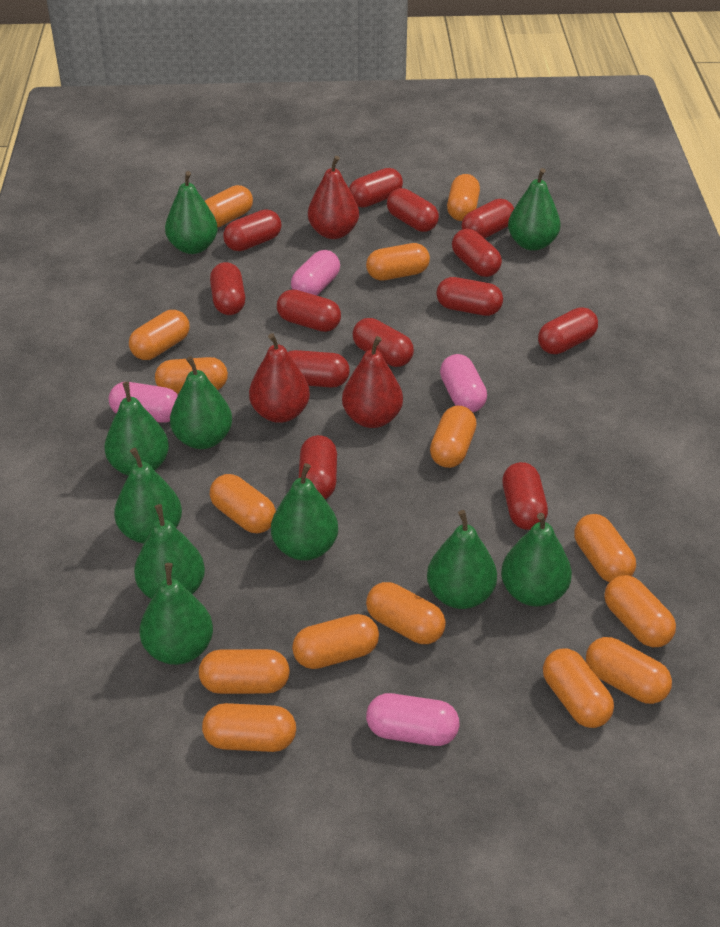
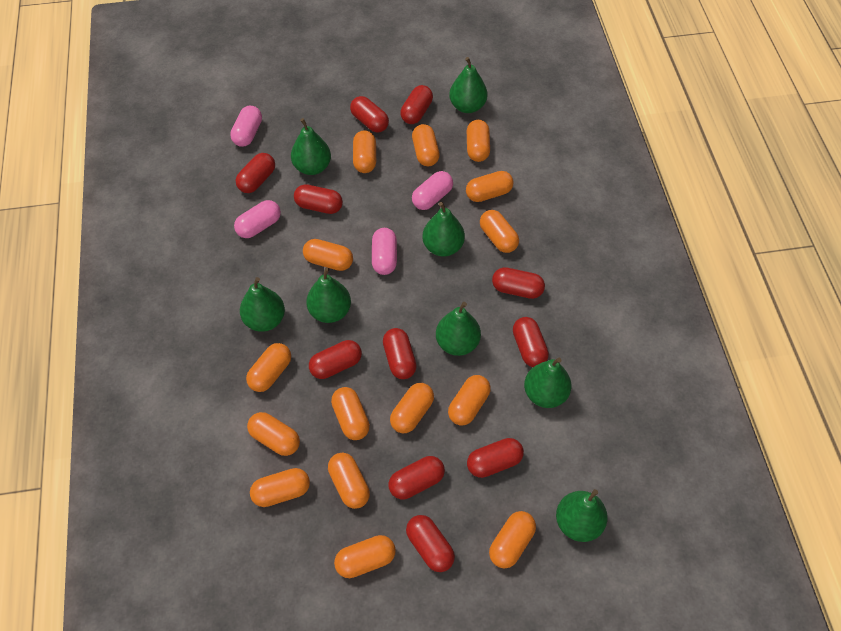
green pear: 10 -> 8
red capsule: 13 -> 11
red pear: 3 -> 0

